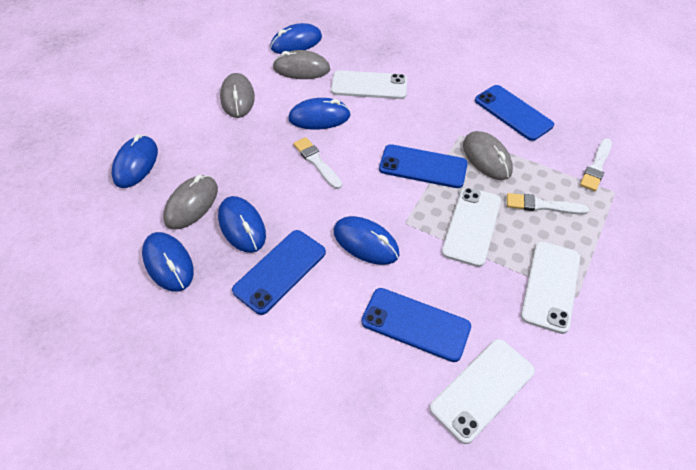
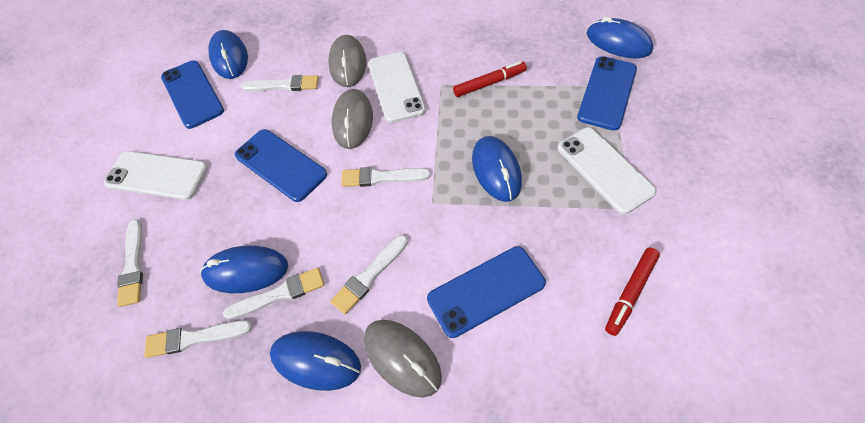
blue mouse: 6 -> 5
grey mouse: 4 -> 3
red marker: 0 -> 2
white brush: 3 -> 6
white phone: 4 -> 3

